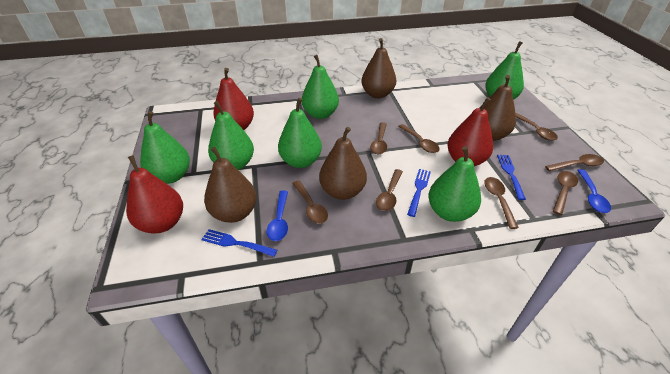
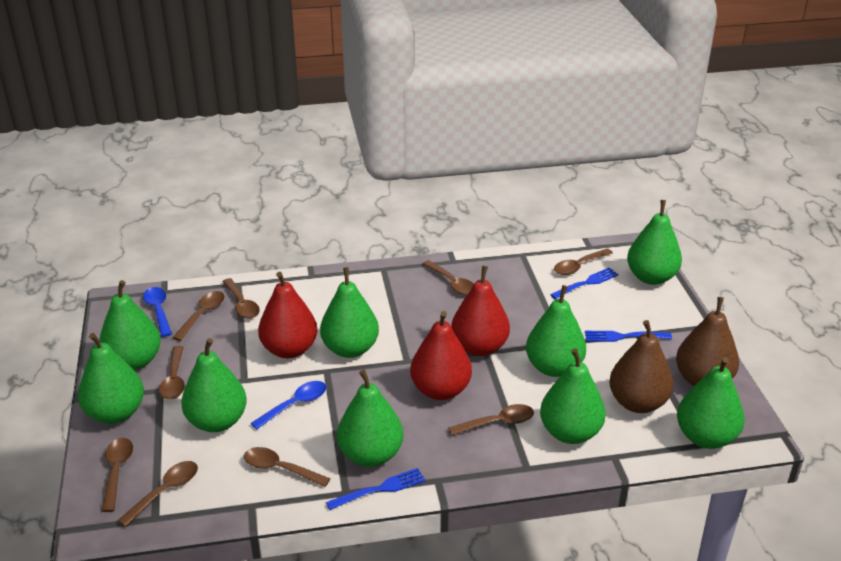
brown pear: 4 -> 2
brown spoon: 8 -> 9
green pear: 6 -> 9

